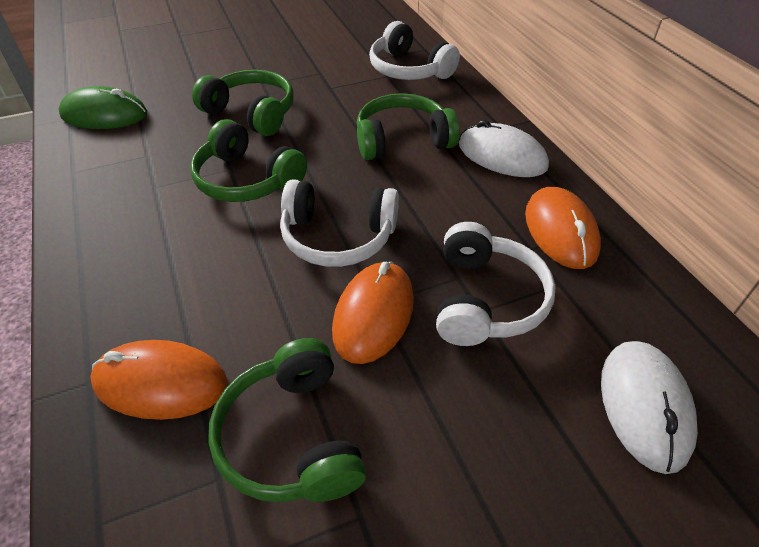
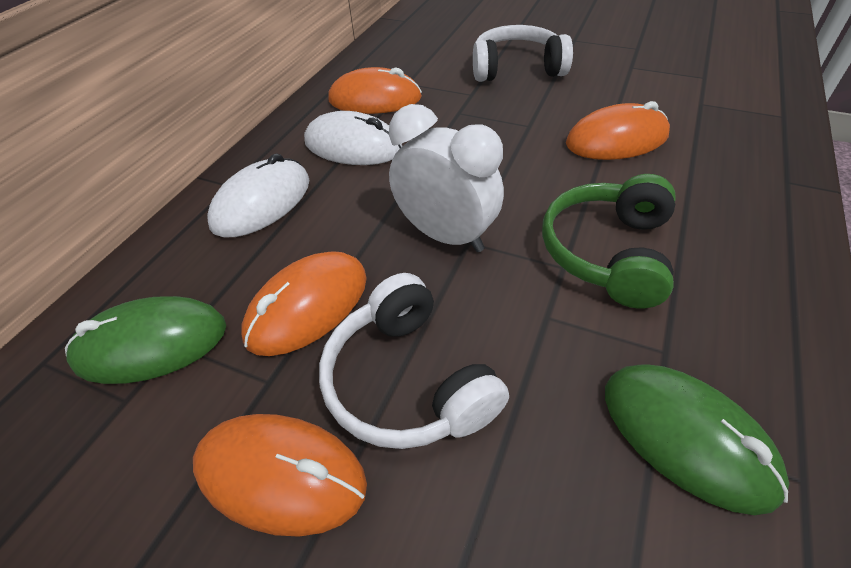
green headphones: 4 -> 1
green mouse: 1 -> 2
orange mouse: 3 -> 4
white clock: 0 -> 1
white headphones: 3 -> 2

